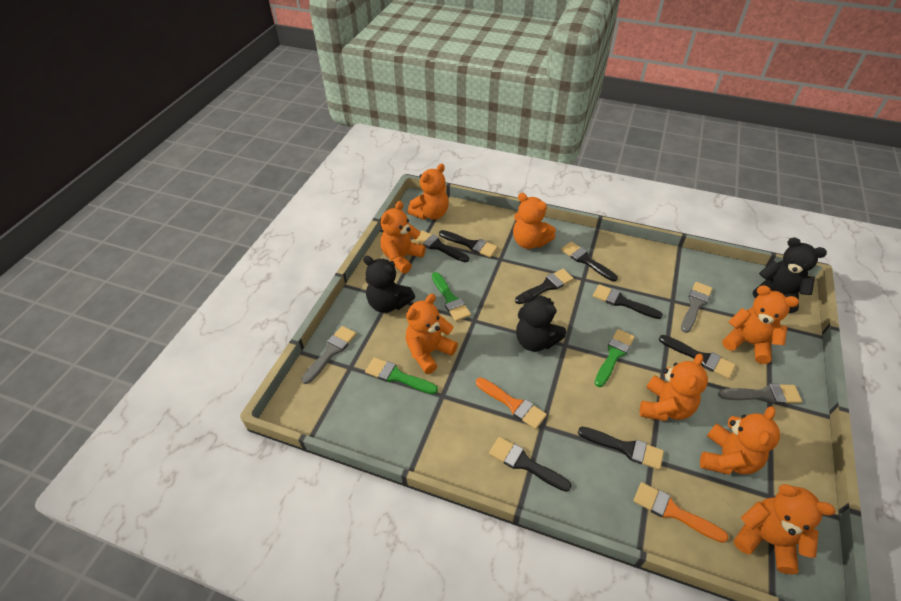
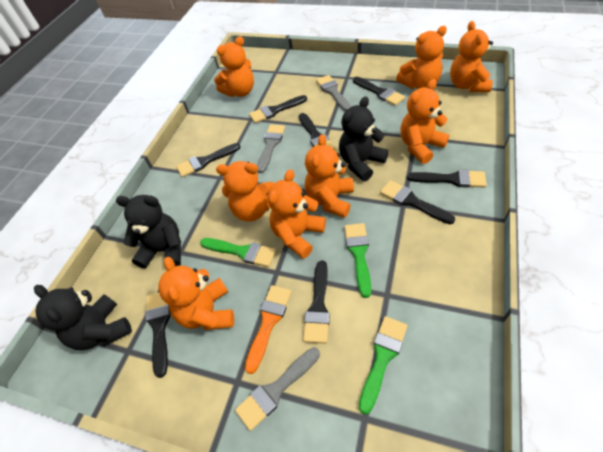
orange brush: 2 -> 1

